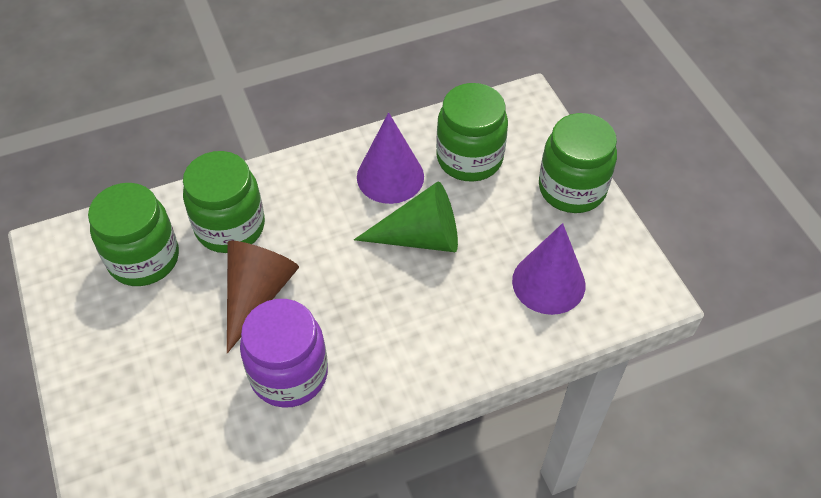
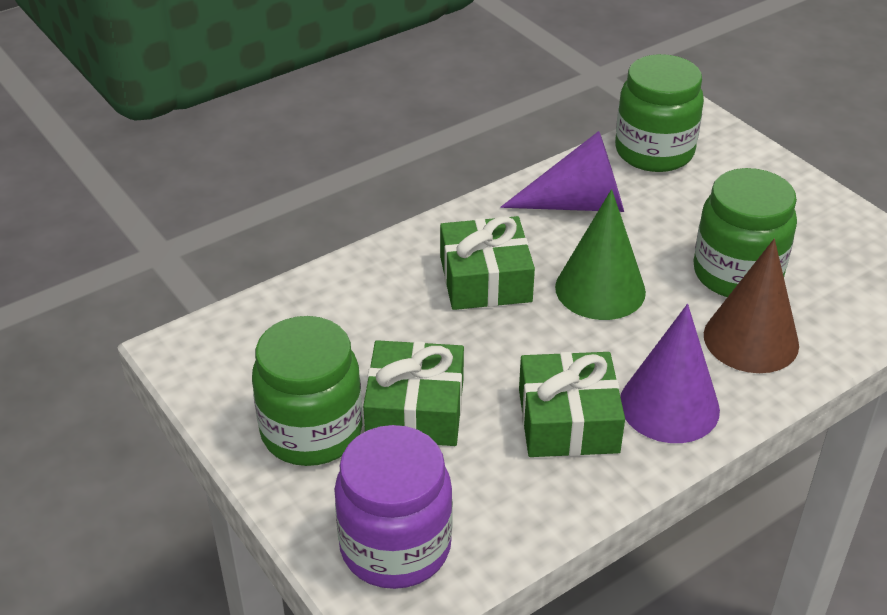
green gift: 0 -> 3
green jar: 4 -> 3

